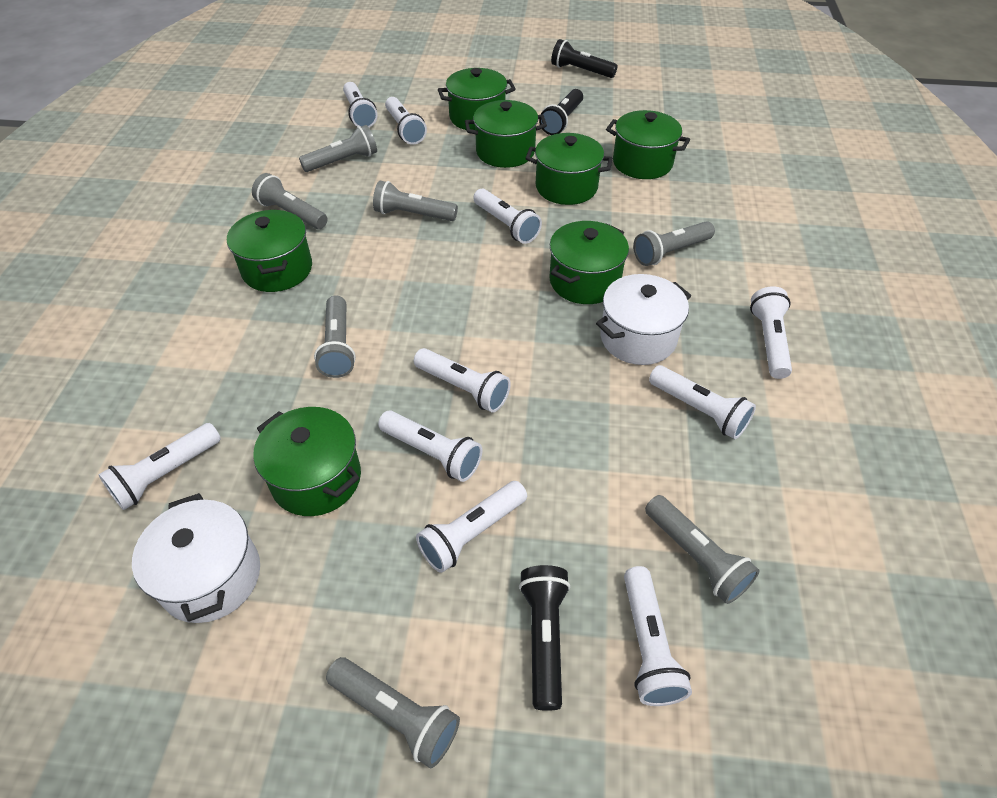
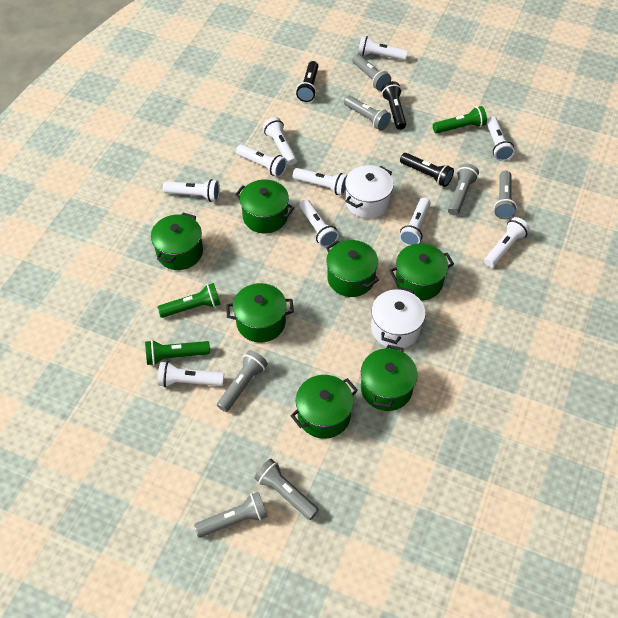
green flashlight: 0 -> 3

